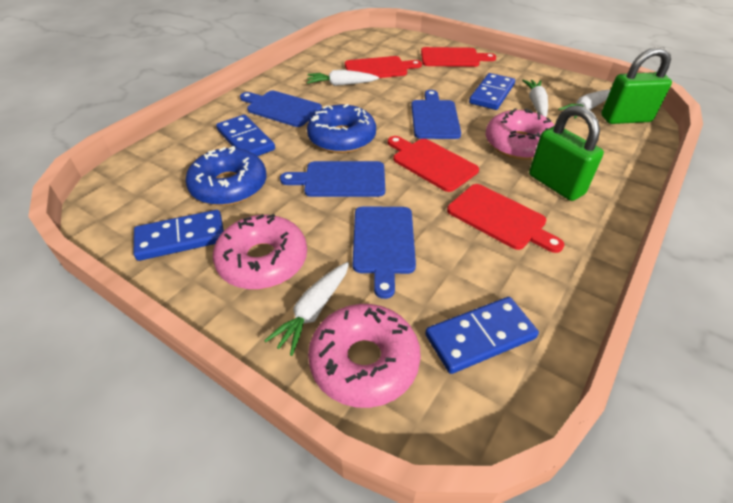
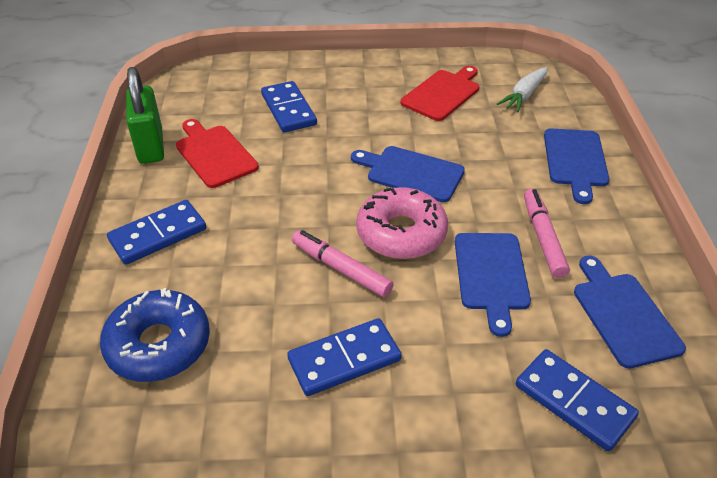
blue donut: 2 -> 1
green padlock: 2 -> 1
pink donut: 3 -> 1
pink marker: 0 -> 2
red cutting board: 4 -> 2
white carrot: 4 -> 1

